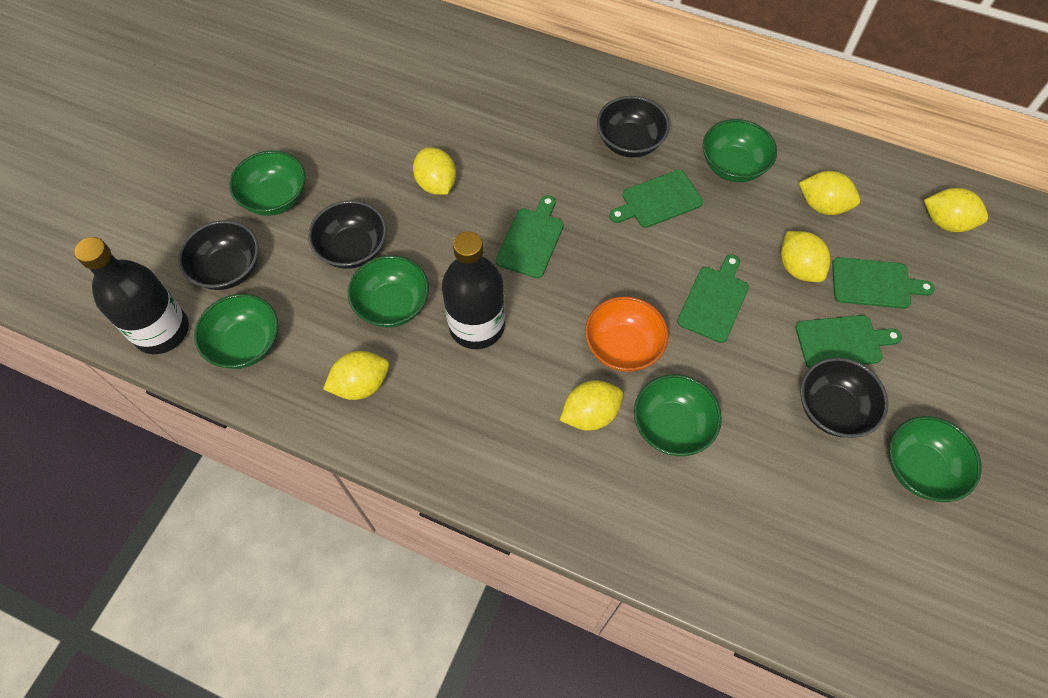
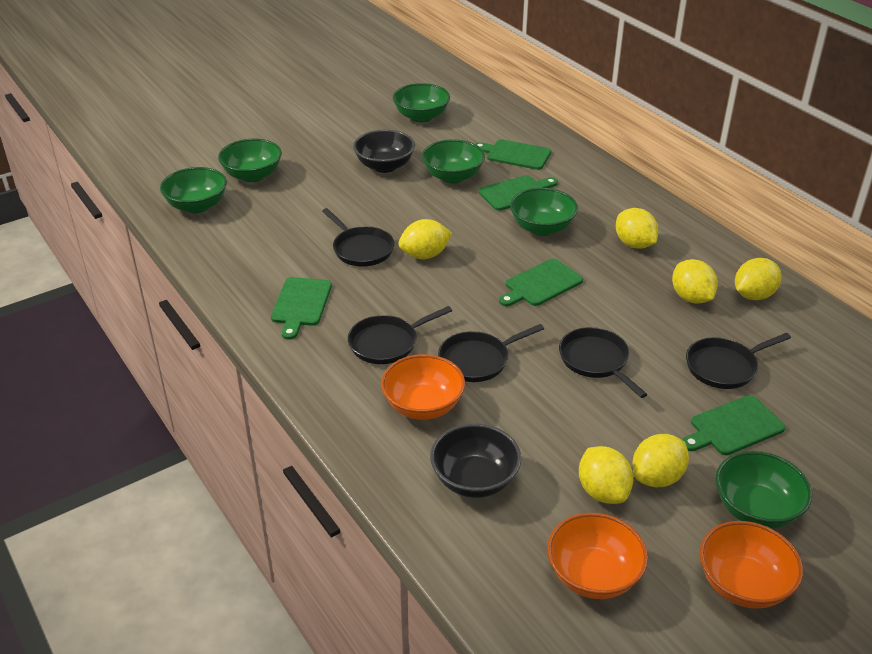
black bottle: 2 -> 0
black bowl: 4 -> 2
black pan: 0 -> 5
orange bowl: 1 -> 3

